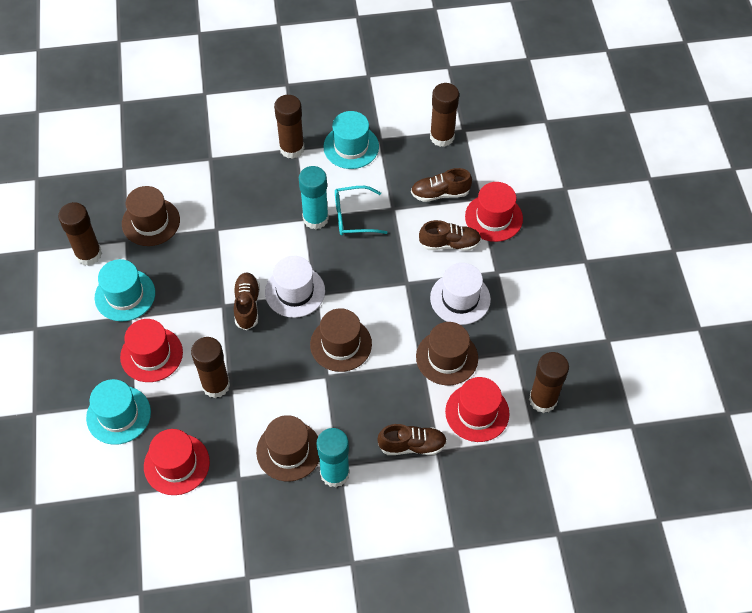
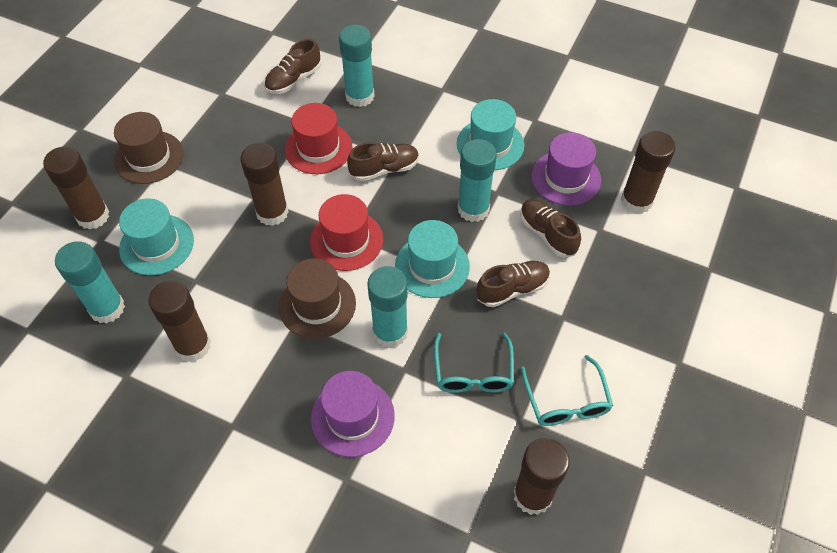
brown hat: 4 -> 2
purple hat: 0 -> 2
red hat: 4 -> 2
turquoise glasses: 1 -> 2
turquoise glue stick: 2 -> 4
white hat: 2 -> 0

